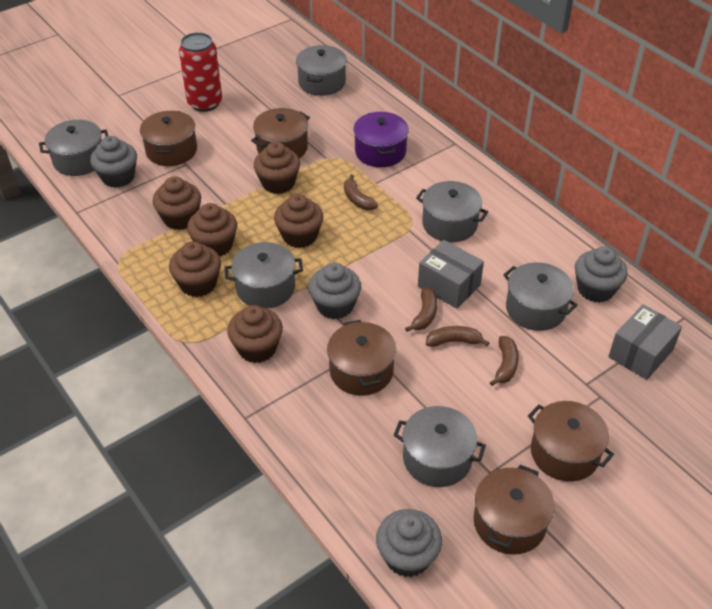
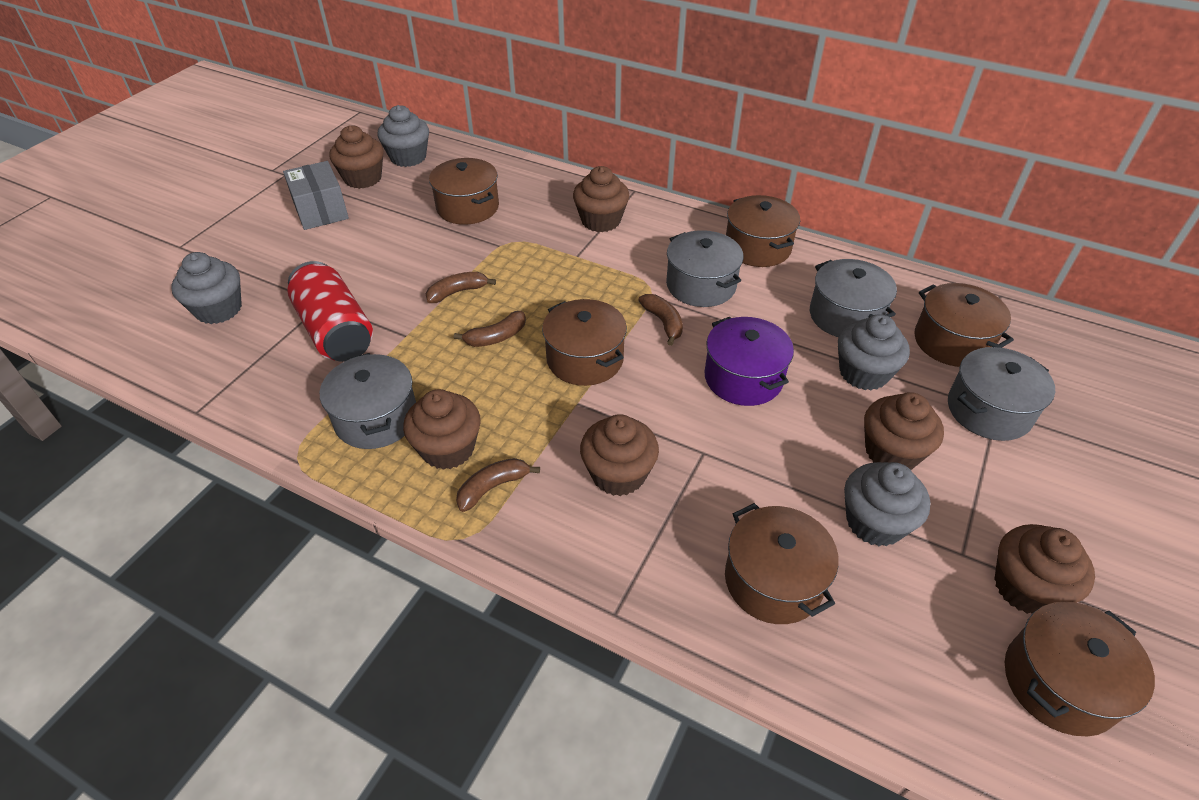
brown pot: 5 -> 6
grey box: 2 -> 1
grey pot: 6 -> 4

